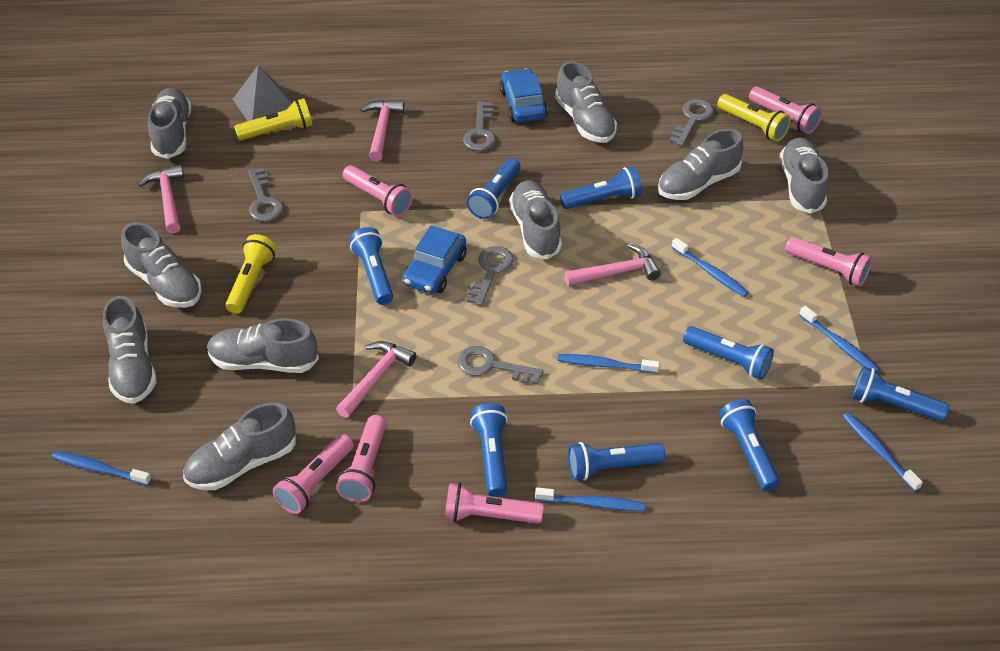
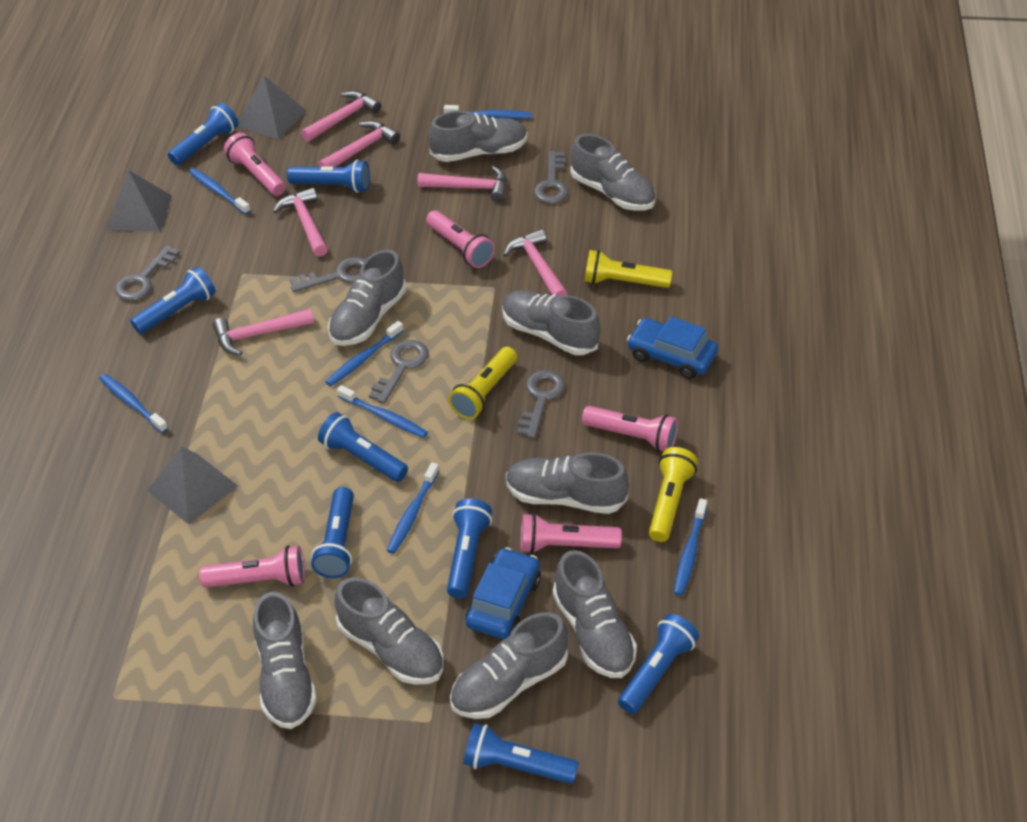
blue toothbrush: 6 -> 7
grey pyramid: 1 -> 3
pink flashlight: 6 -> 5
pink hammer: 4 -> 6

